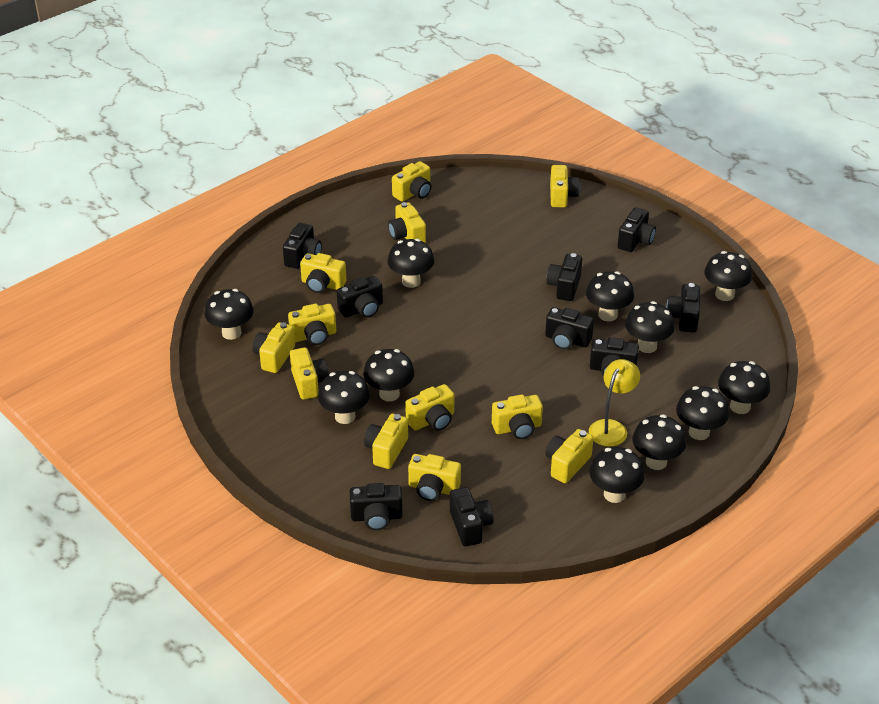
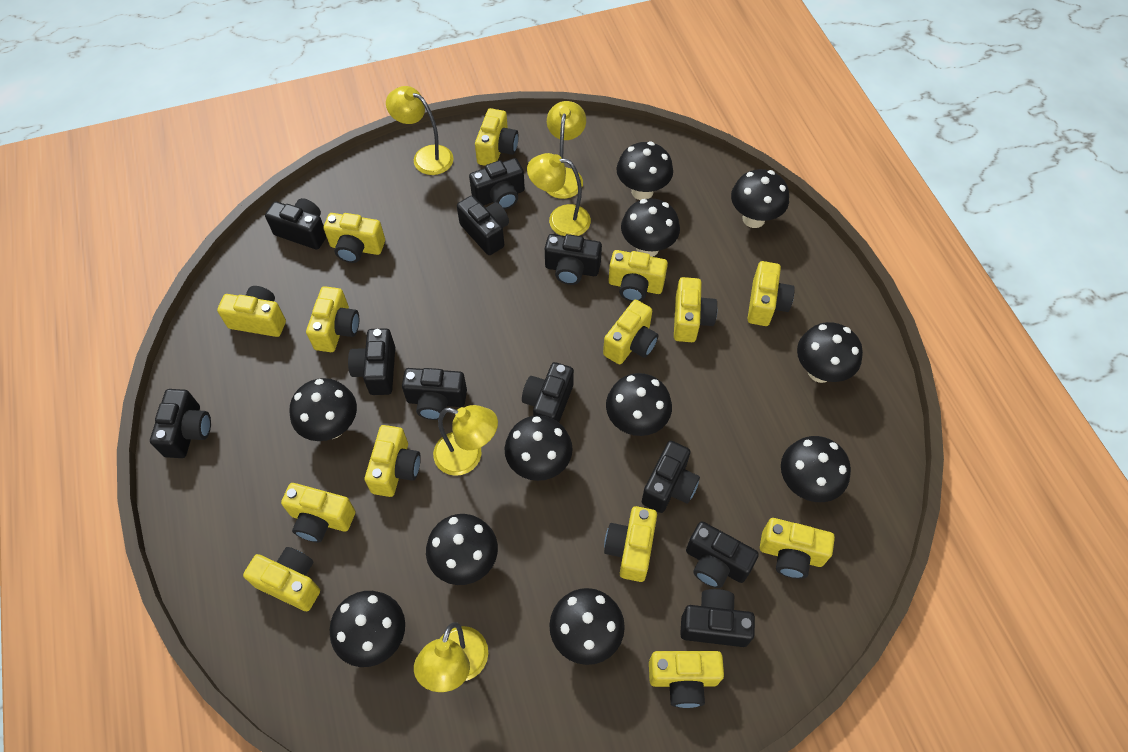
black camera: 9 -> 11
yellow camera: 12 -> 14
yellow lamp: 1 -> 5

